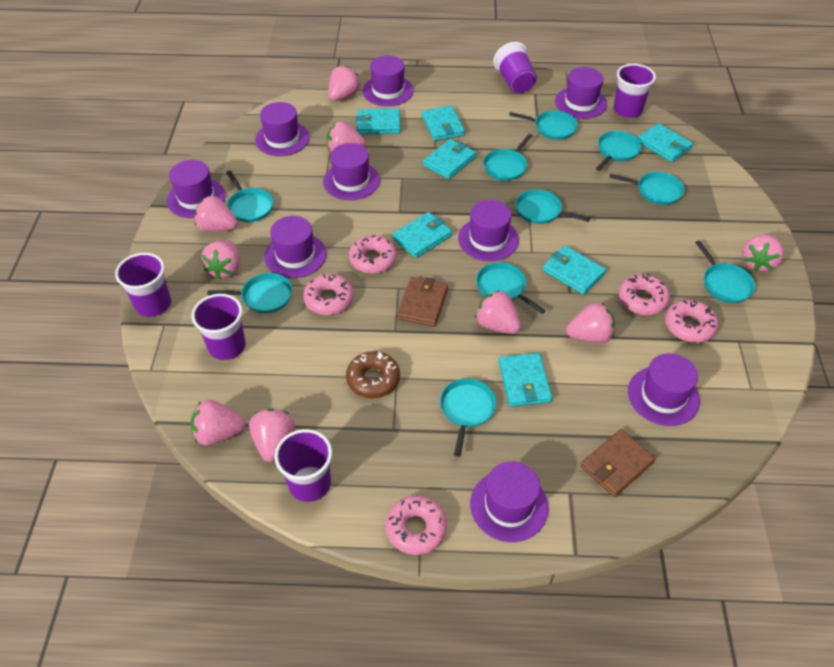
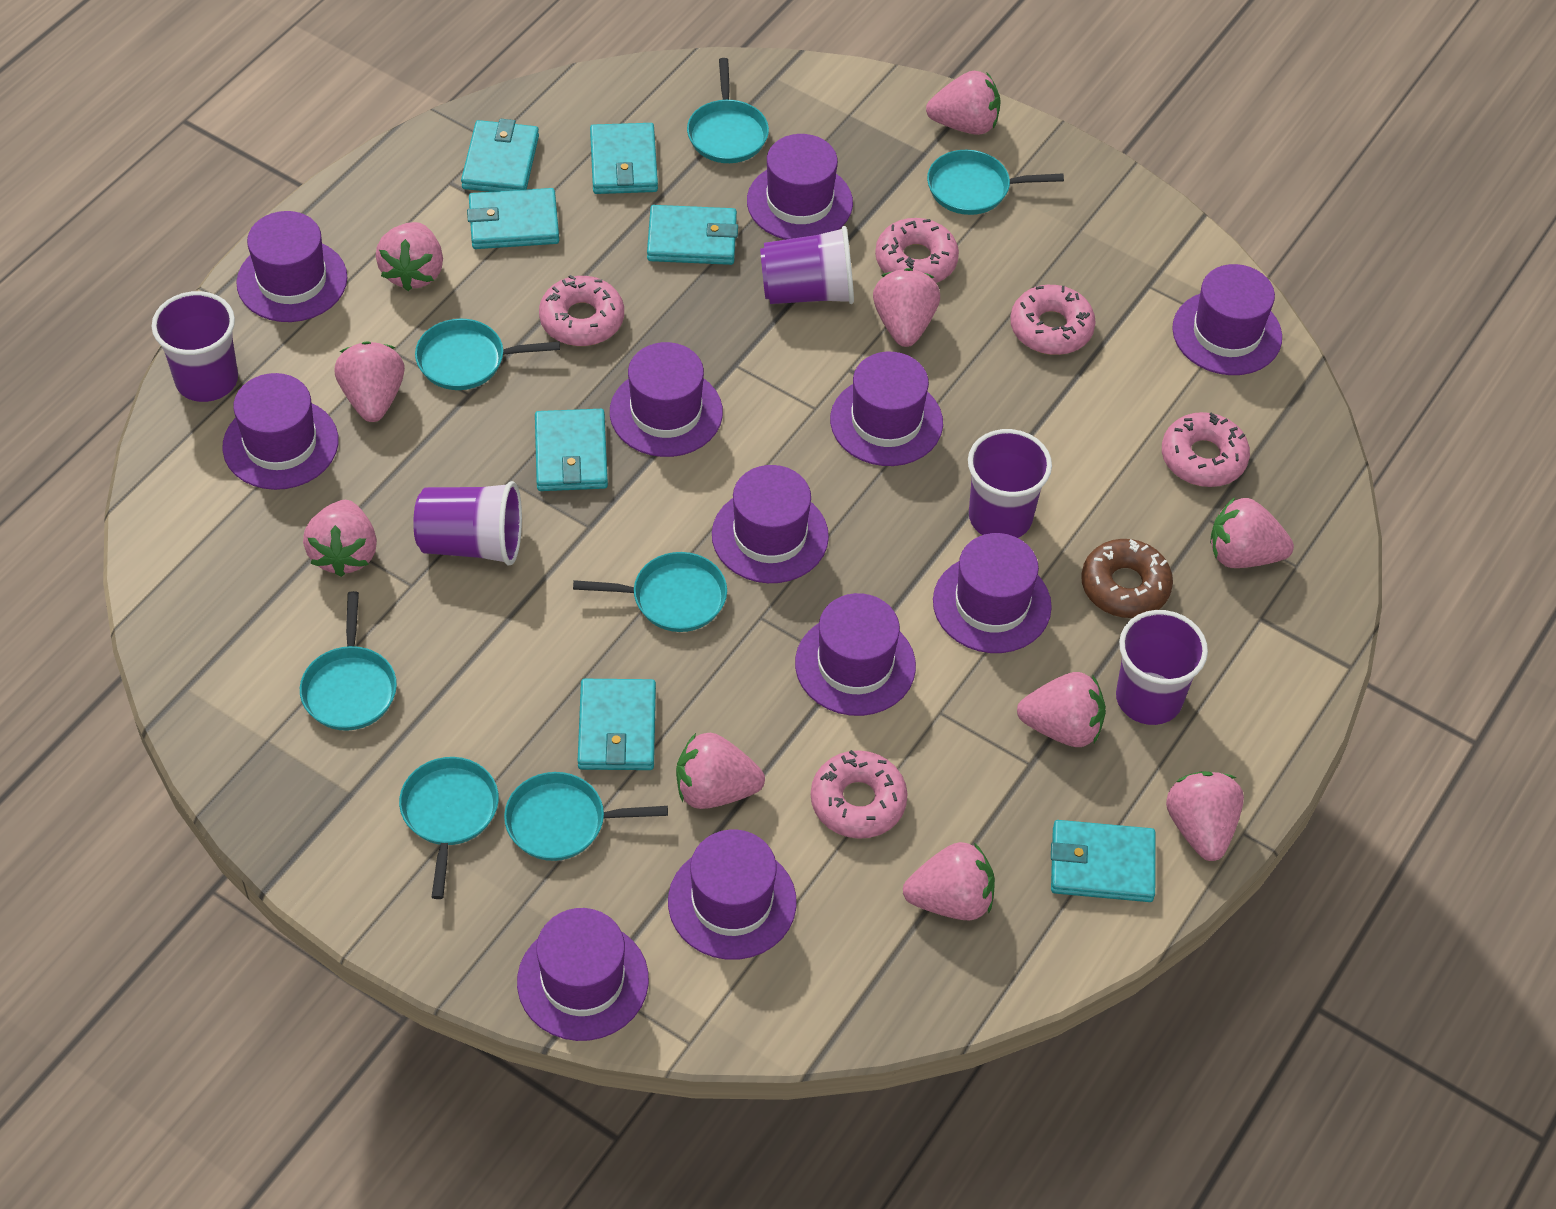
brown wallet: 2 -> 0
pink strawberry: 9 -> 10
purple hat: 9 -> 11
turquoise pan: 10 -> 7

